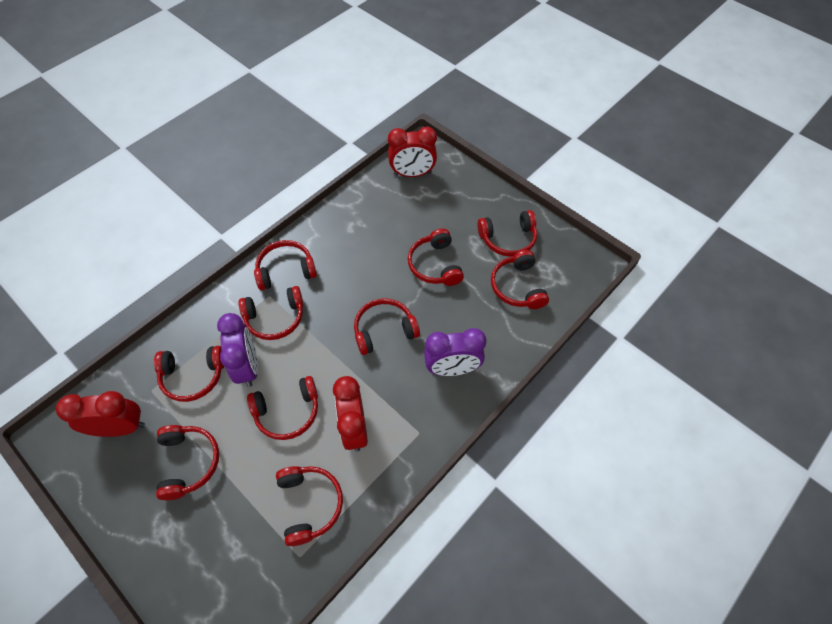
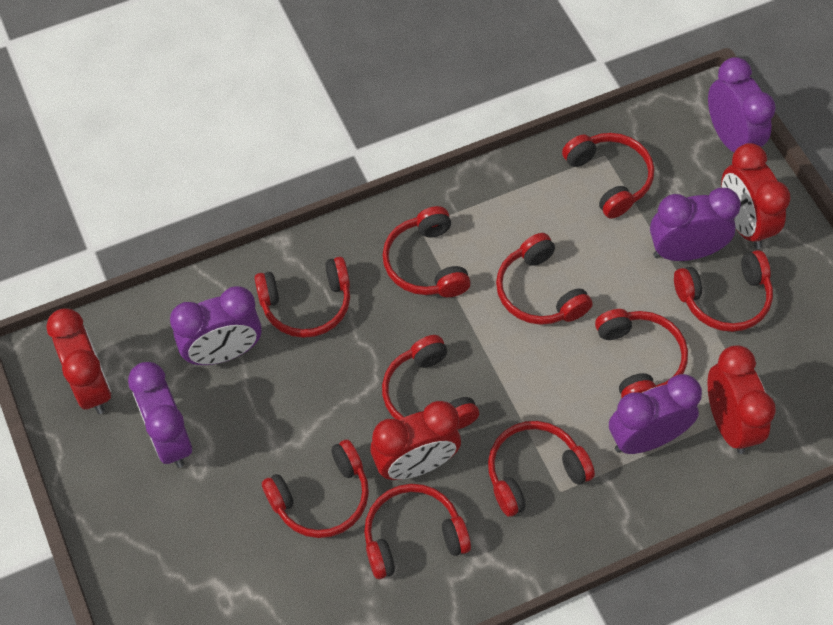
purple clock: 2 -> 5
red clock: 3 -> 4

